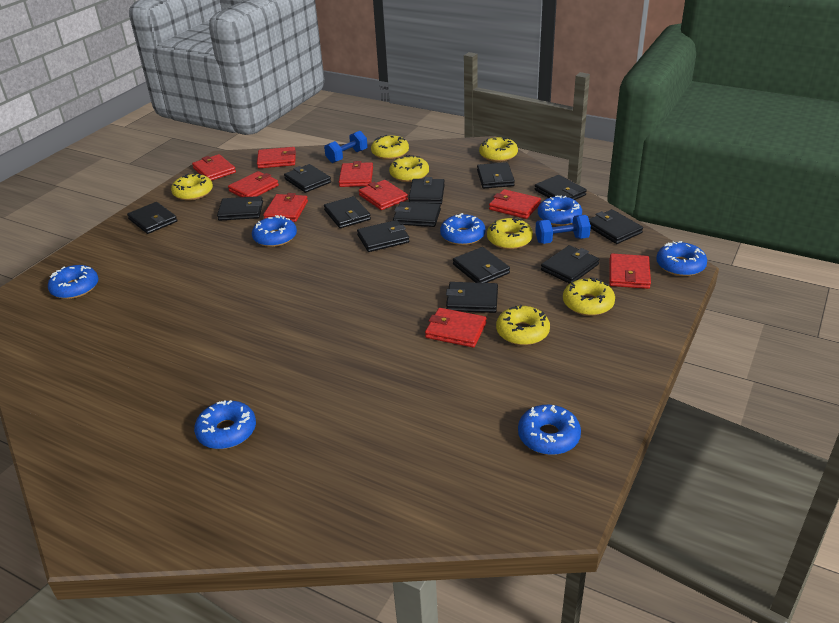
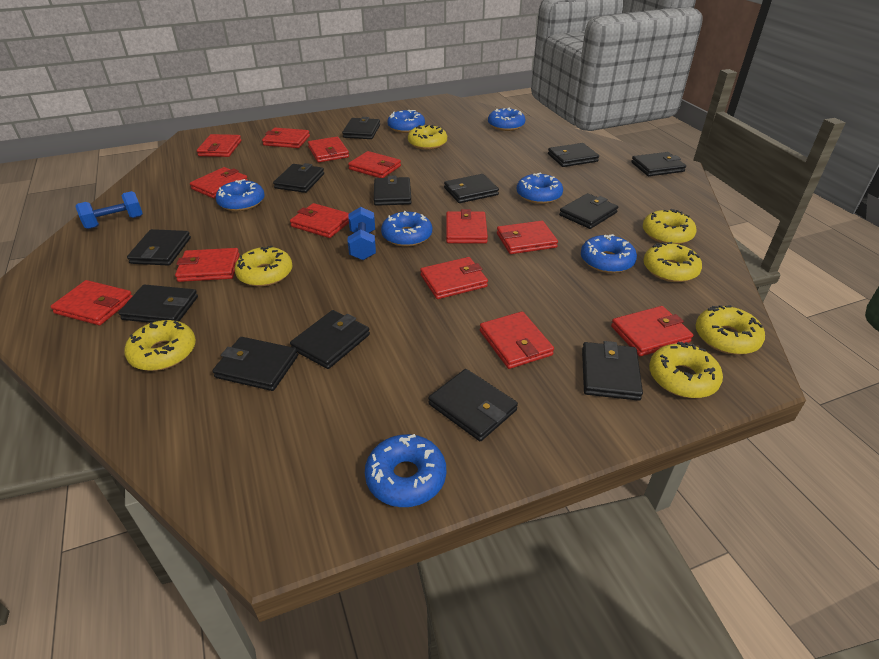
red wallet: 9 -> 13

